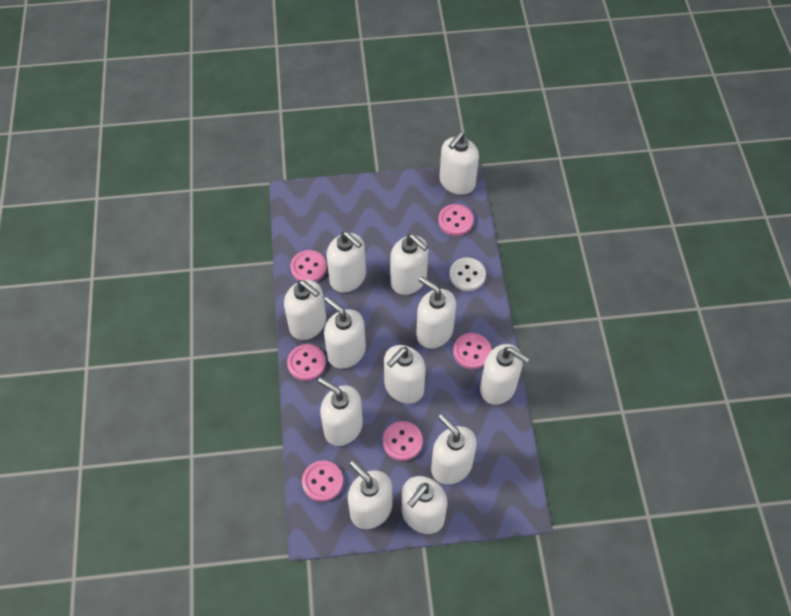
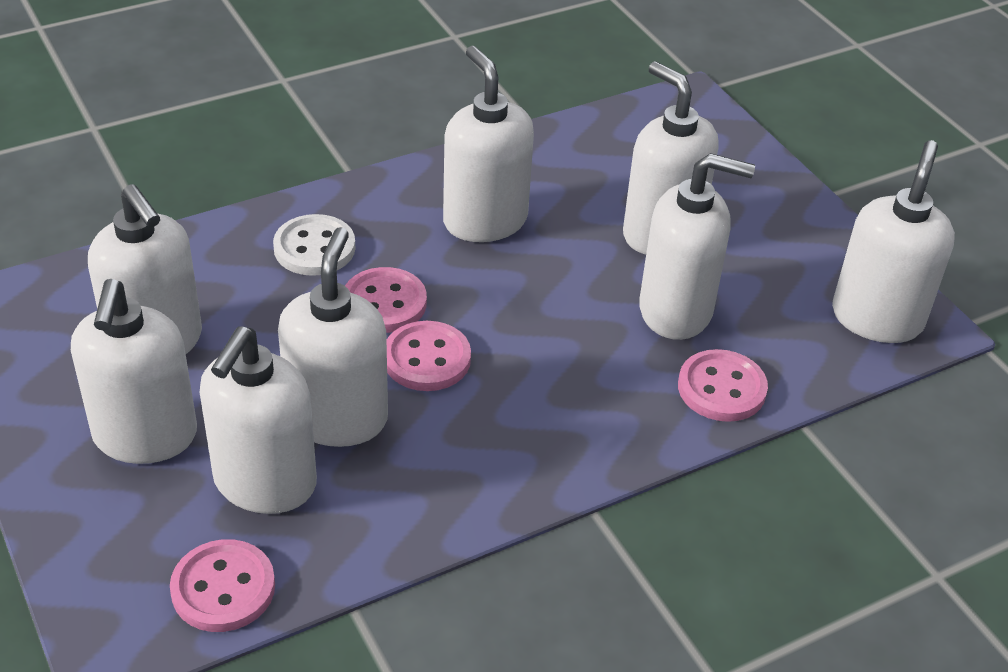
pink button: 6 -> 4
white soap dispenser: 12 -> 8

